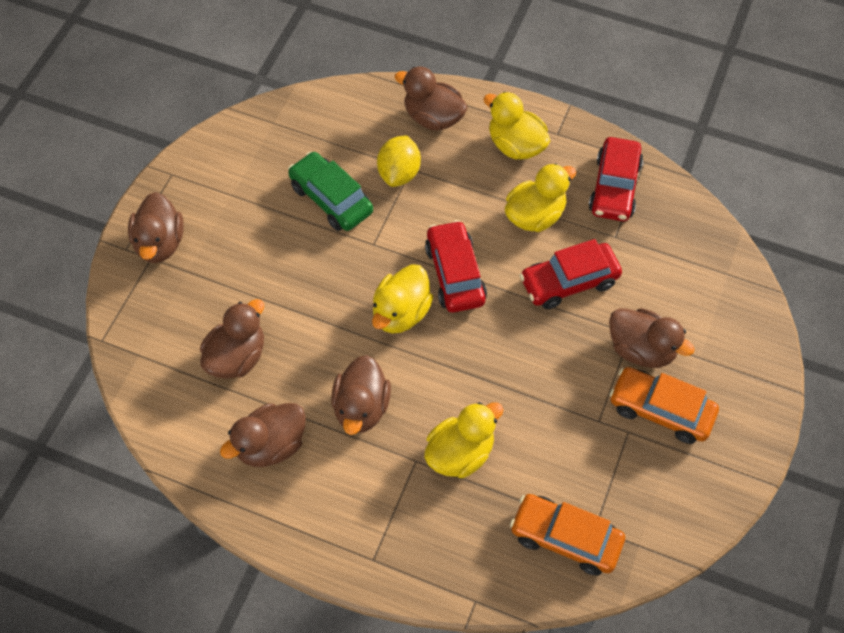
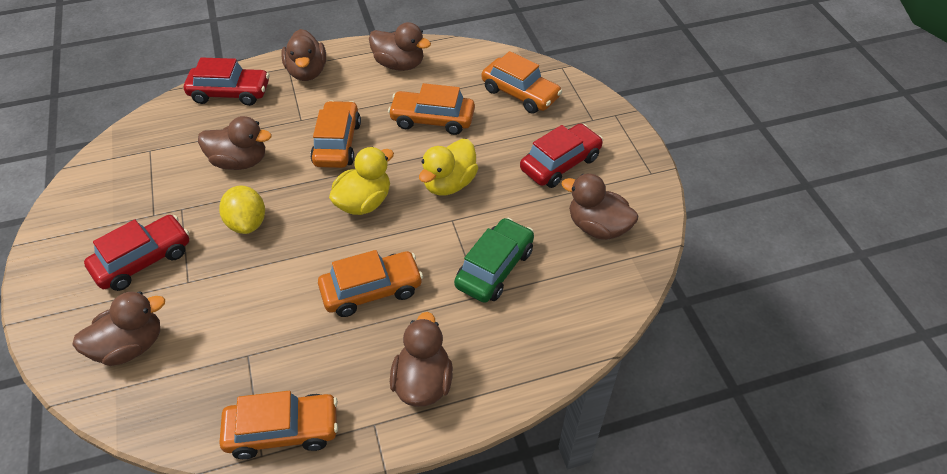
orange car: 2 -> 5
yellow duck: 4 -> 2

